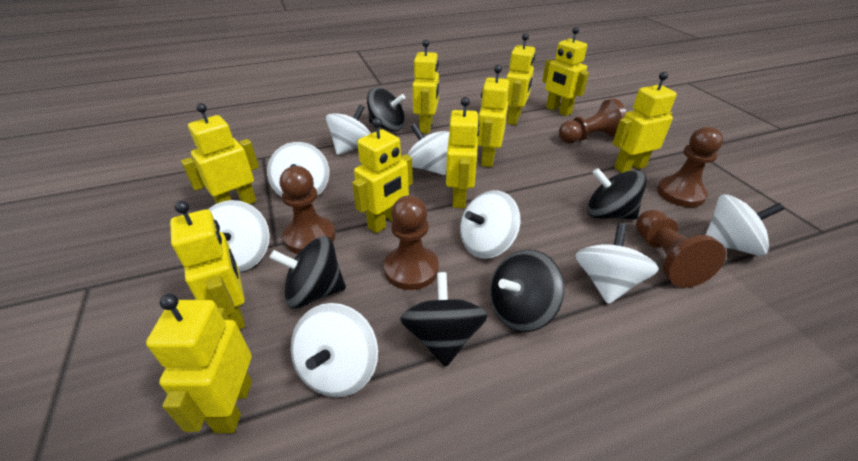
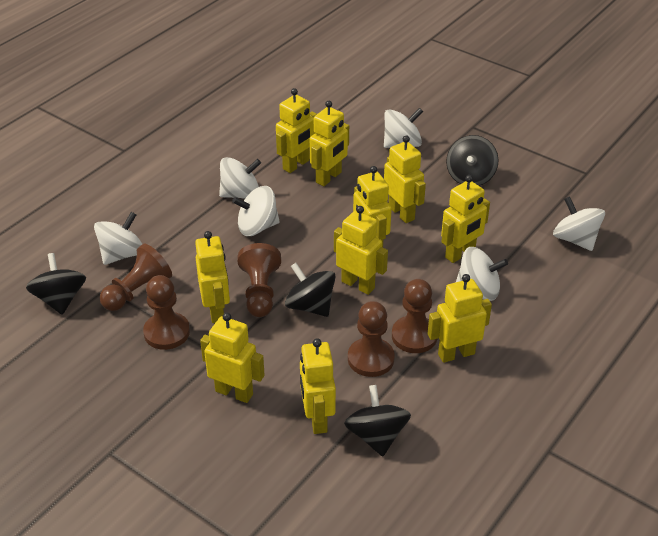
black spinning top: 5 -> 4
white spinning top: 8 -> 6

